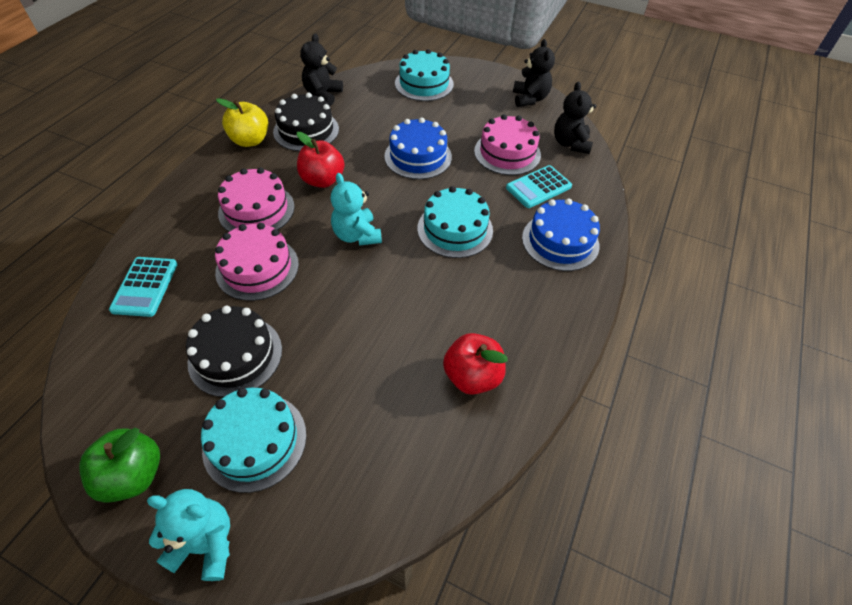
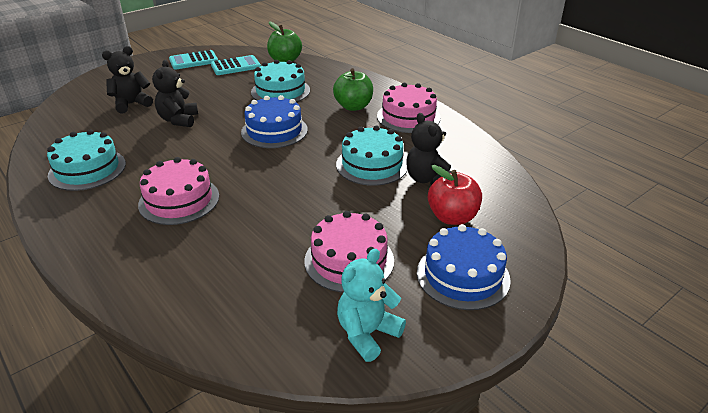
black cake: 2 -> 0
green apple: 1 -> 2
red apple: 2 -> 1
turquoise teddy bear: 2 -> 1
yellow apple: 1 -> 0

